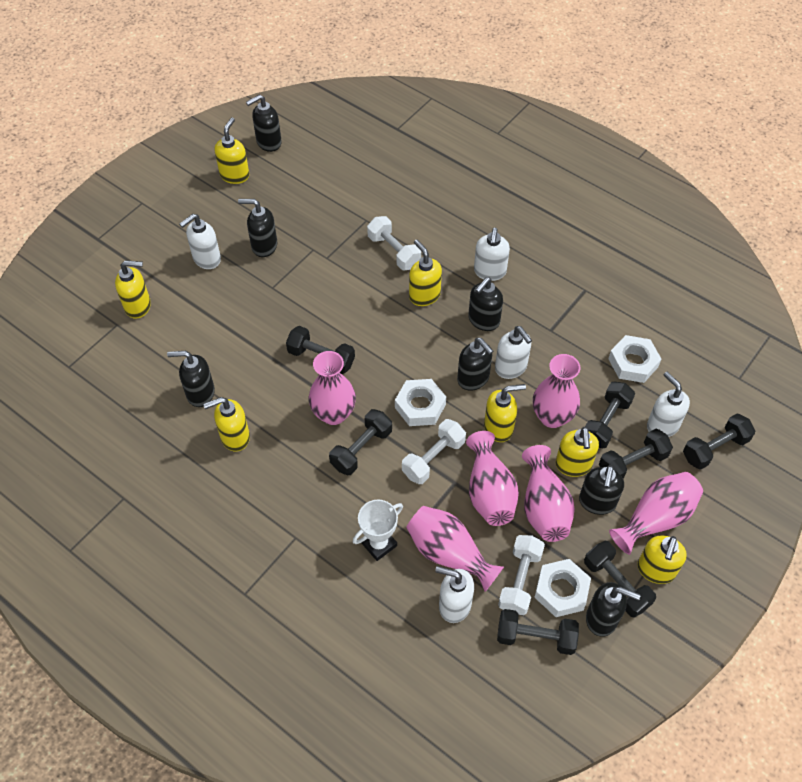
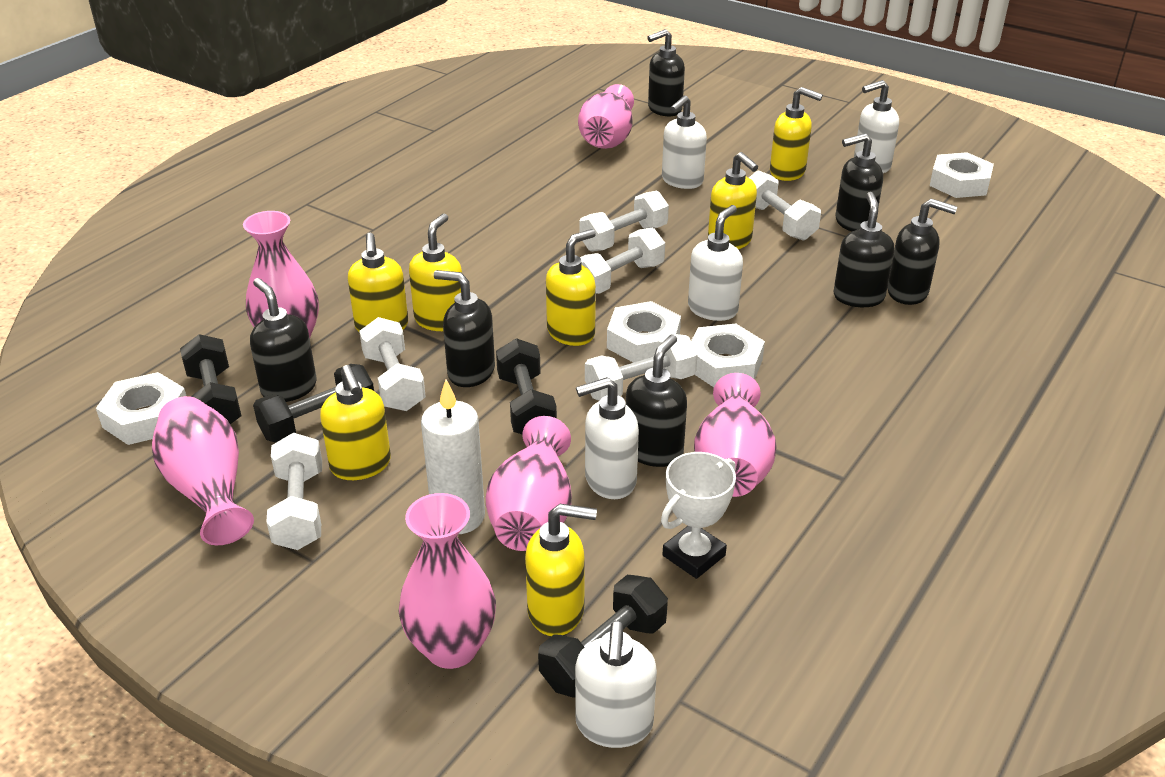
black dumbbell: 7 -> 4
white candle: 0 -> 1
white dumbbell: 3 -> 6
white nut: 3 -> 4

